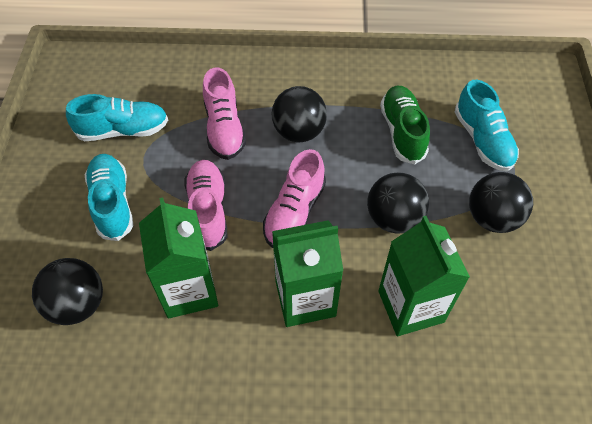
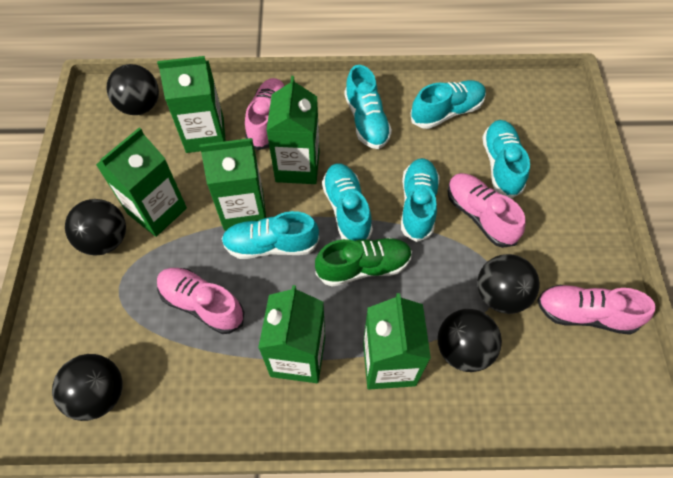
black ball: 4 -> 5
green carton: 3 -> 6
pink shoe: 3 -> 4
turquoise shoe: 3 -> 6

